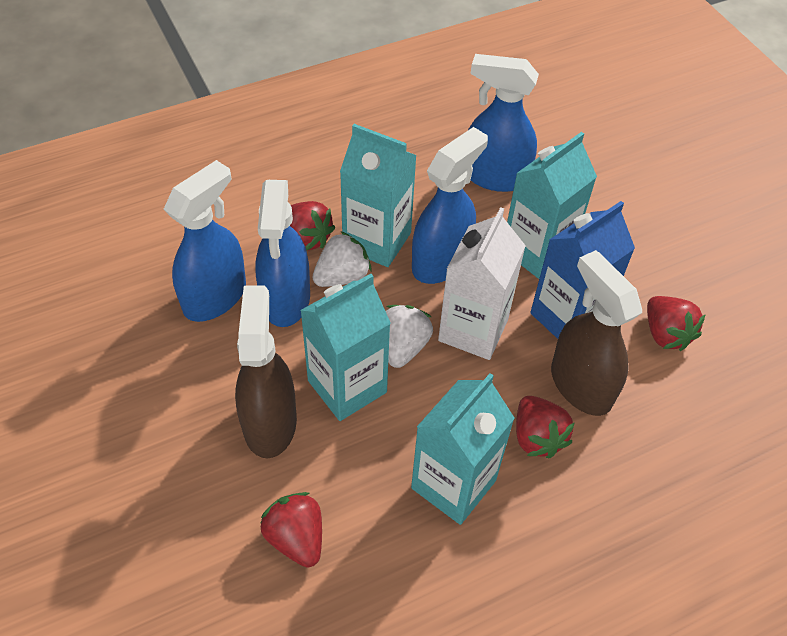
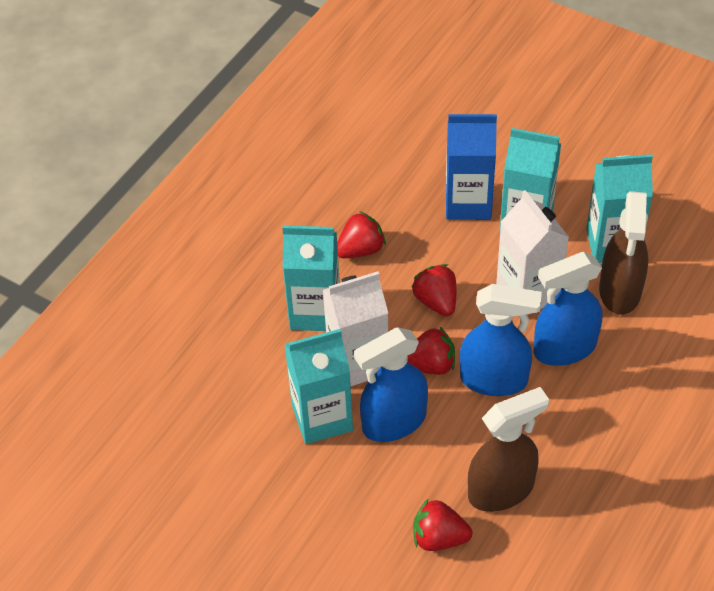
blue spray bottle: 4 -> 3
white carton: 1 -> 2
white strawberry: 2 -> 0

